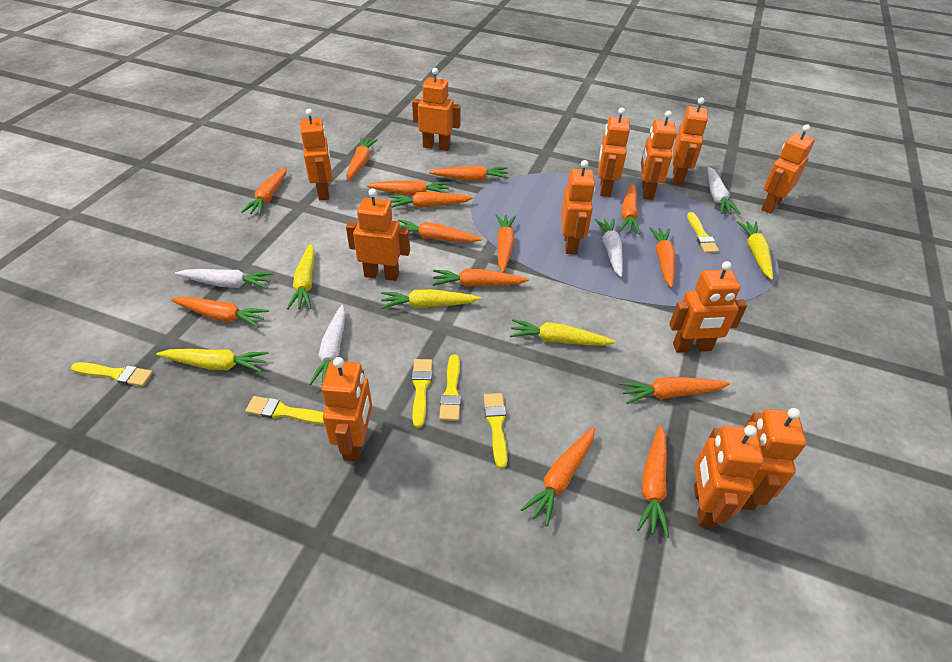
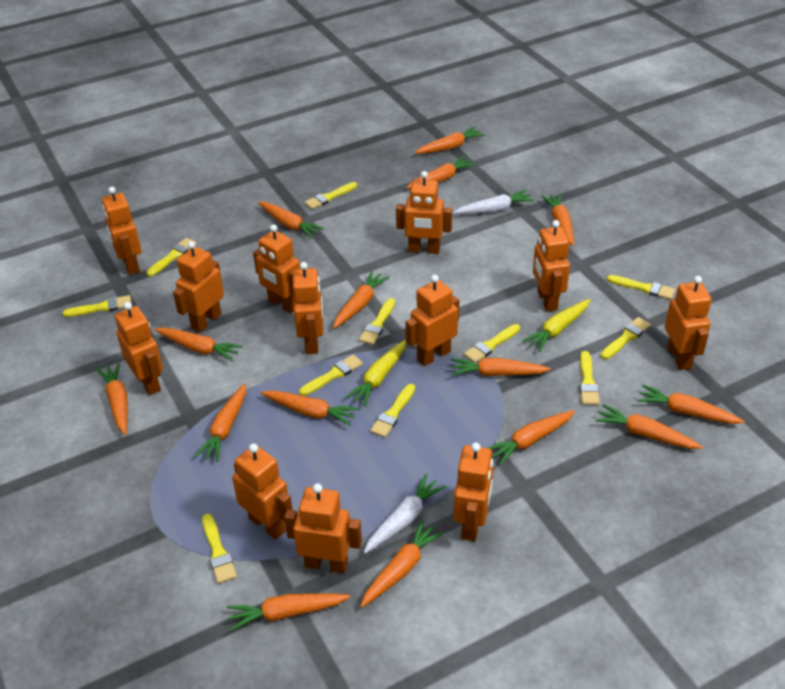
orange carrot: 14 -> 15
white carrot: 4 -> 2
yellow brush: 6 -> 11
yellow carrot: 5 -> 2

